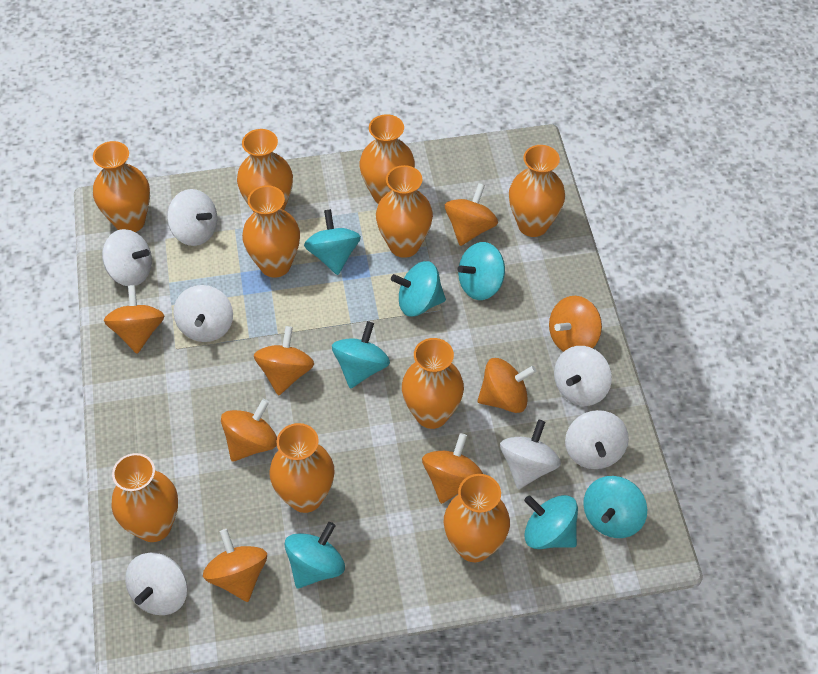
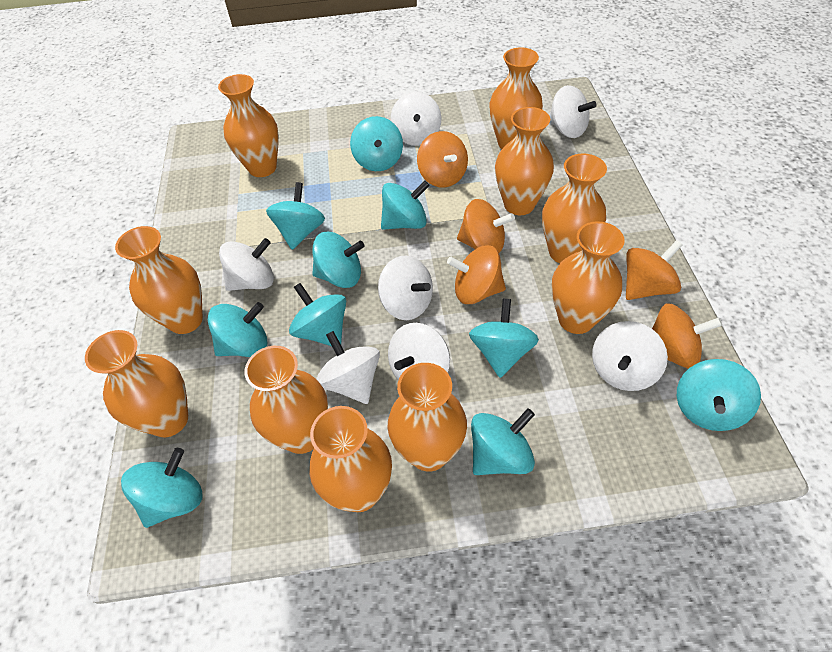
orange spinning top: 8 -> 5
turquoise spinning top: 7 -> 10

